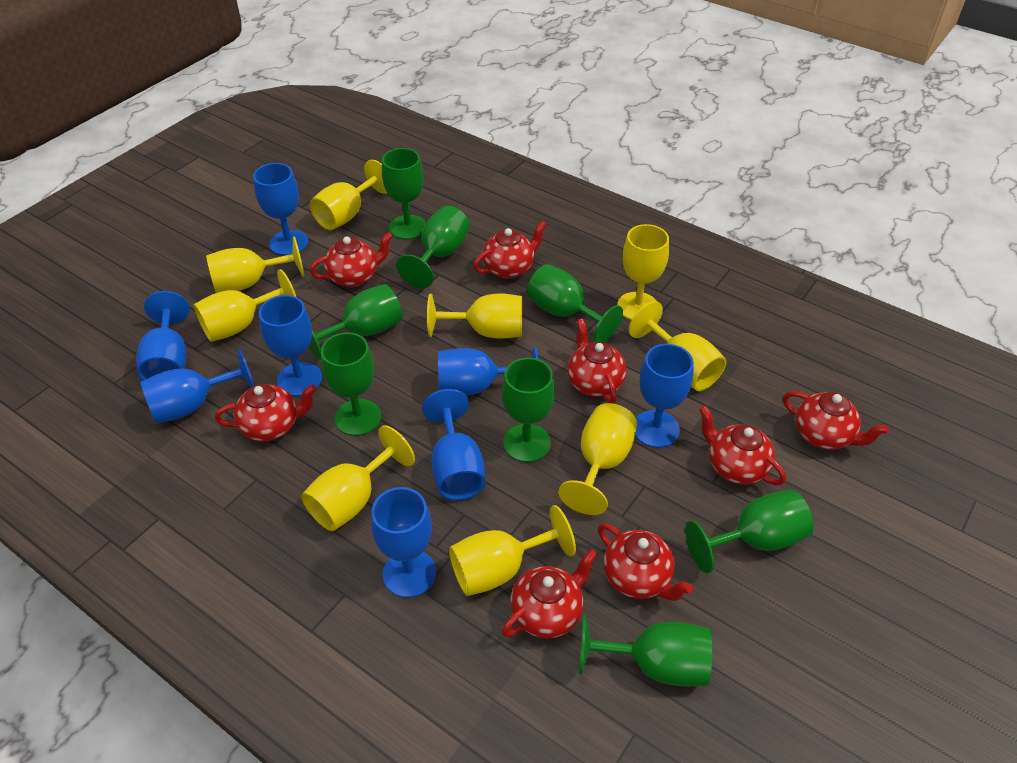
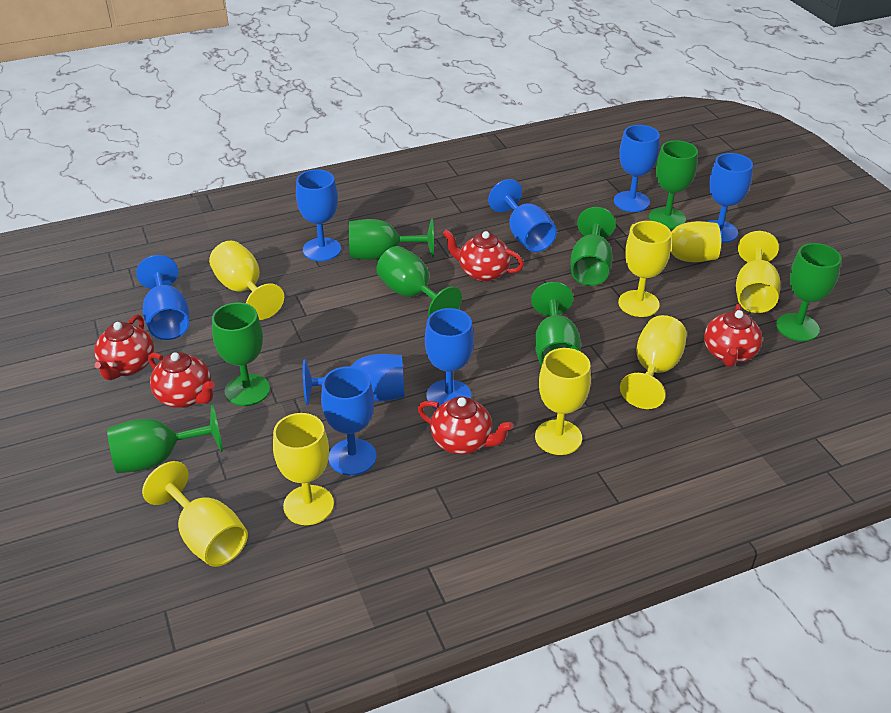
red teapot: 8 -> 5
yellow goblet: 9 -> 8

